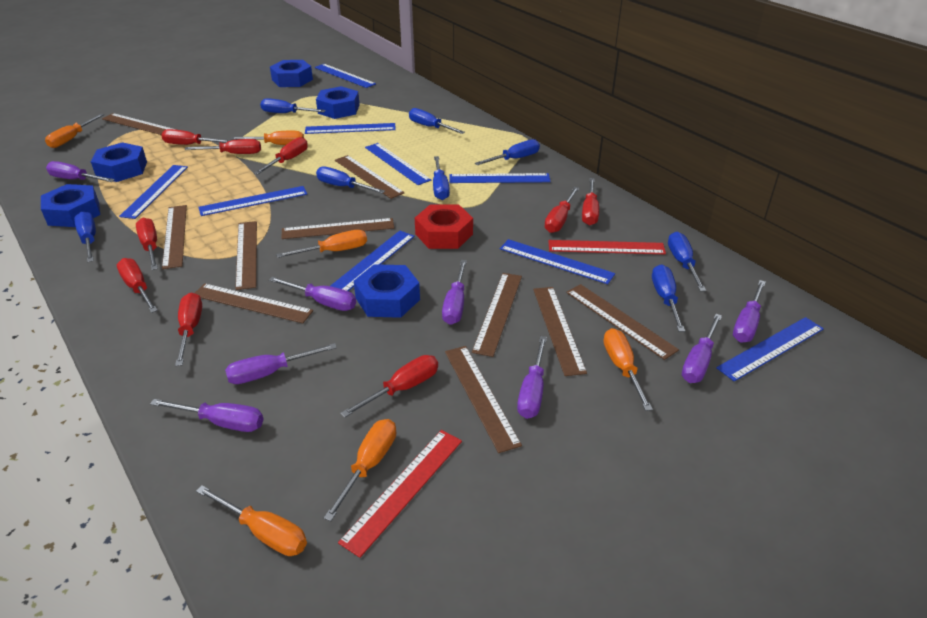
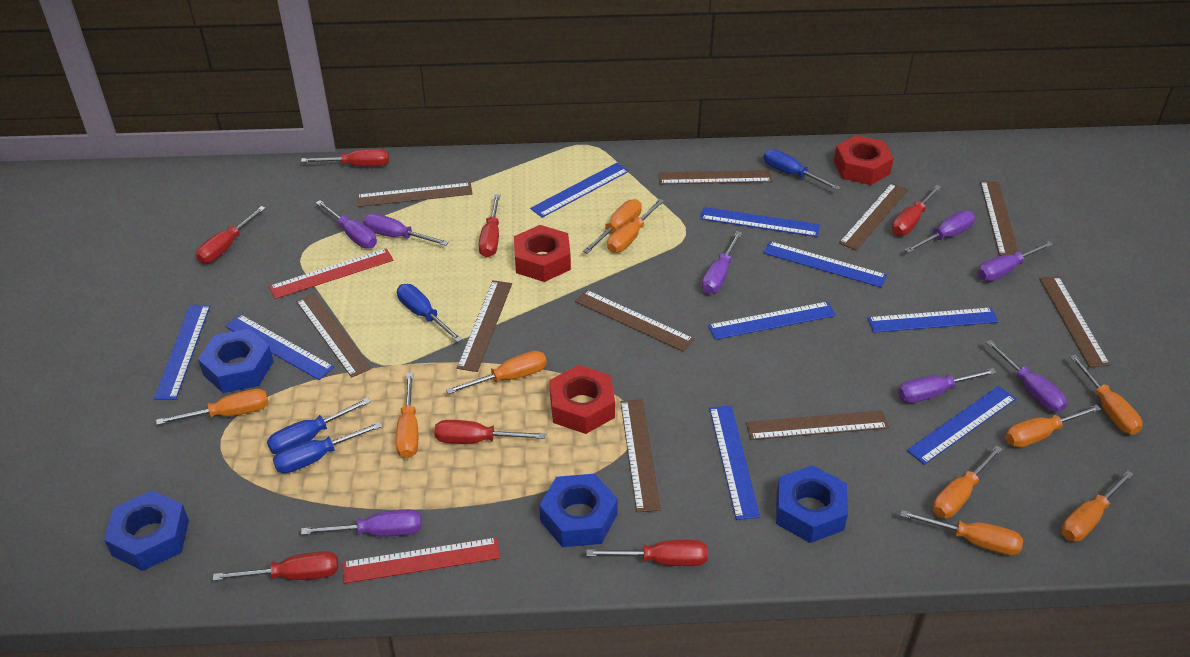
blue nut: 5 -> 4
blue screwdriver: 8 -> 4
orange screwdriver: 6 -> 10
red nut: 1 -> 3
red screwdriver: 9 -> 7

